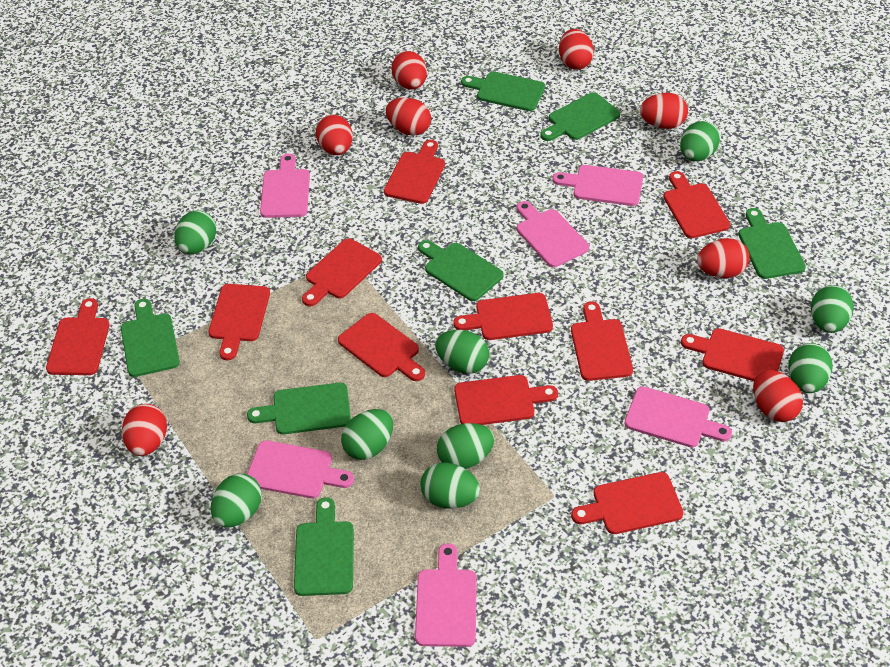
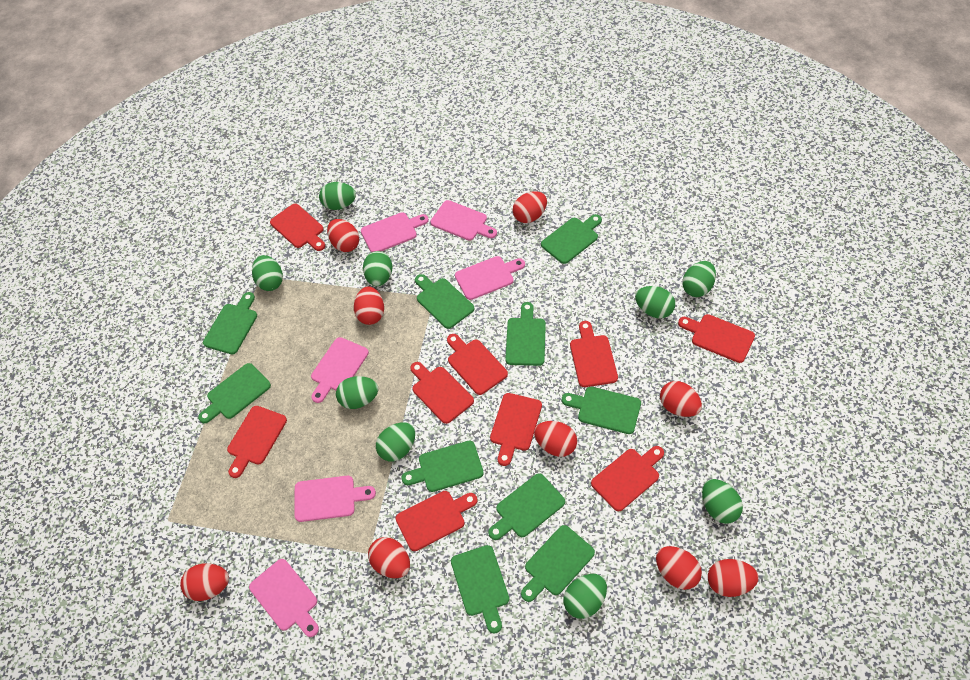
green cutting board: 7 -> 10
red cutting board: 11 -> 9
red egg: 8 -> 9

